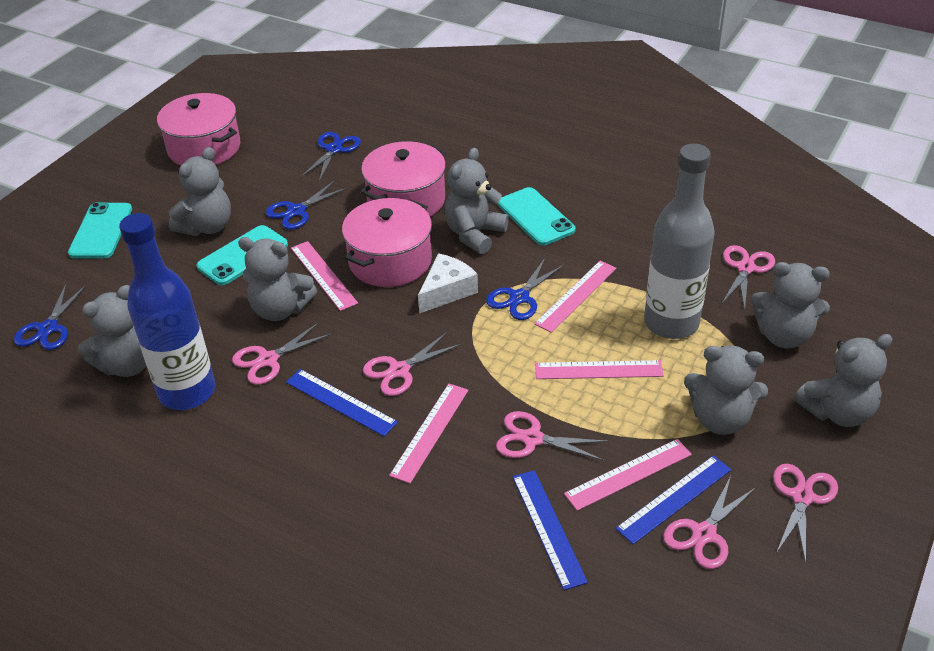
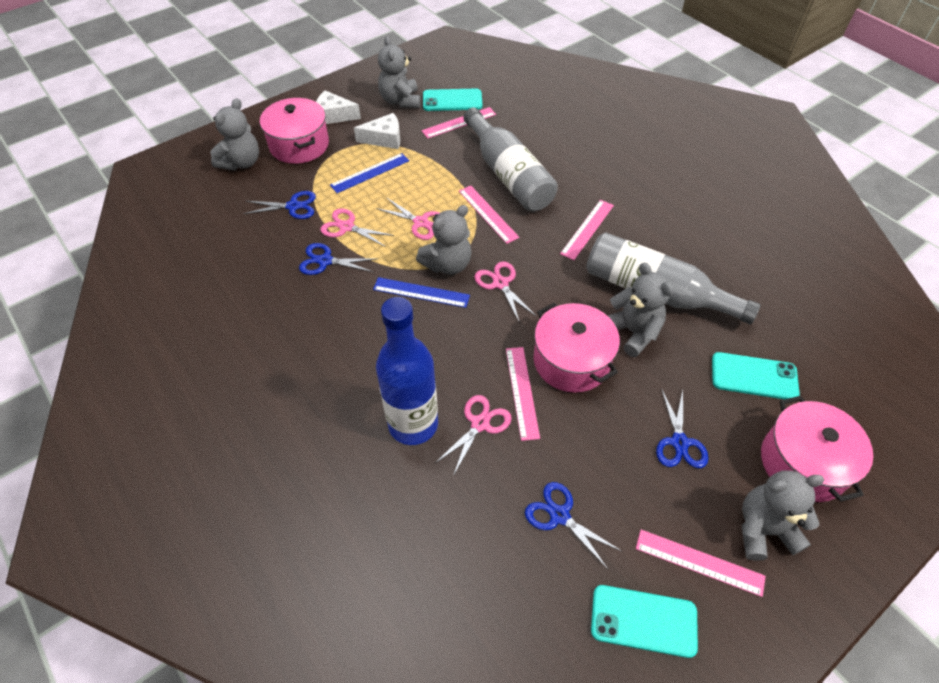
blue ruler: 3 -> 2
grey bottle: 1 -> 2
grey teddy bear: 7 -> 5
pink scissors: 6 -> 4
white cheese: 1 -> 2

